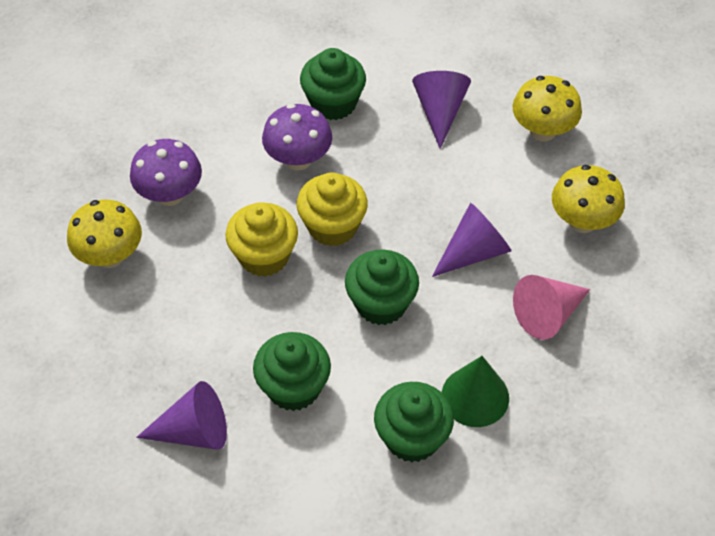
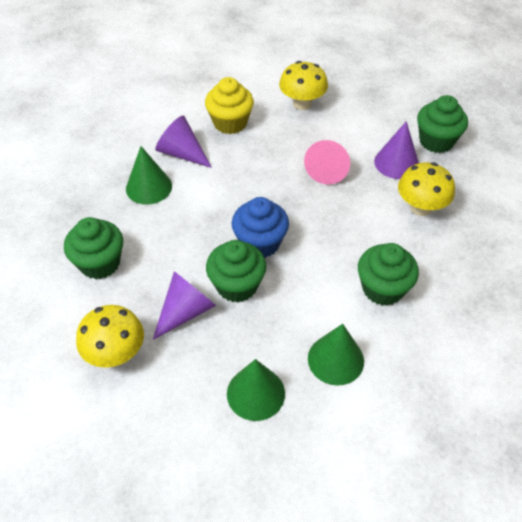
blue cupcake: 0 -> 1
green cone: 1 -> 3
purple mushroom: 2 -> 0
yellow cupcake: 2 -> 1

